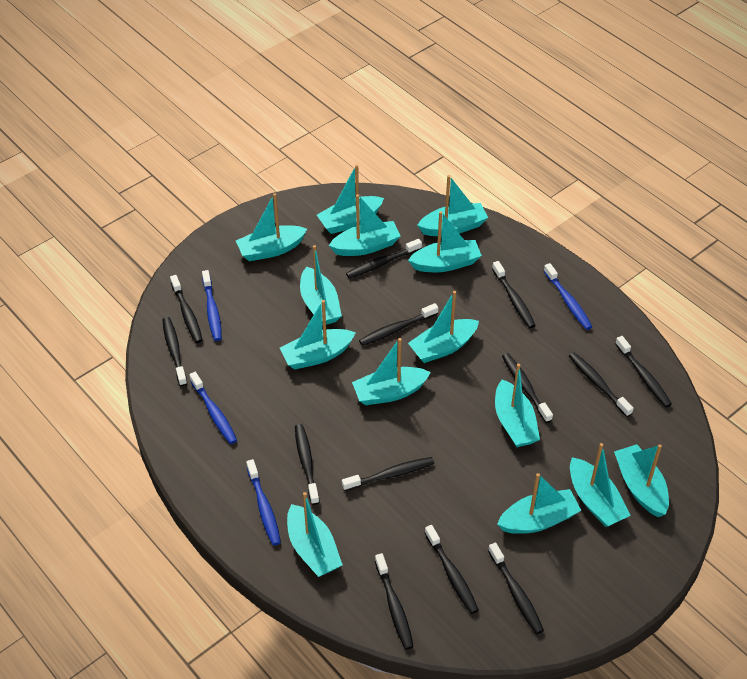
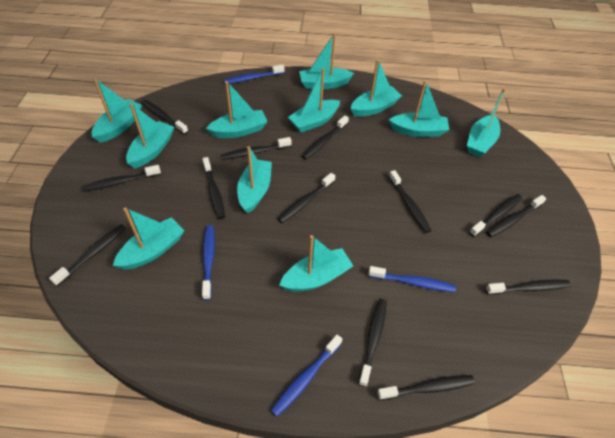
turquoise boat: 14 -> 11

